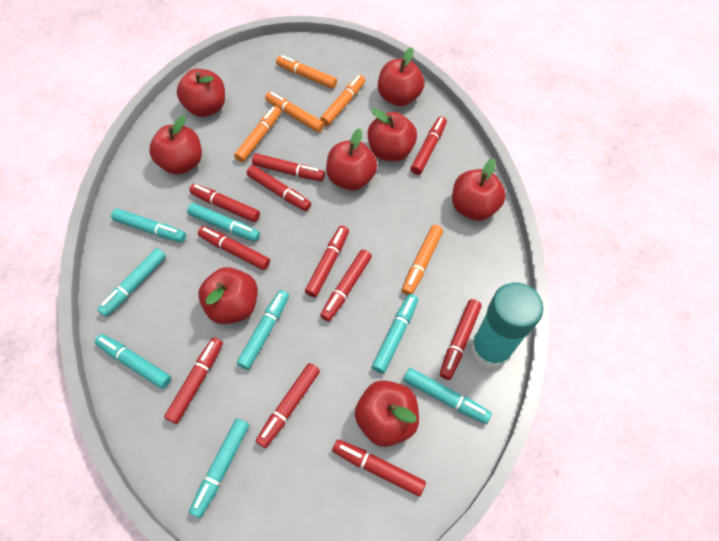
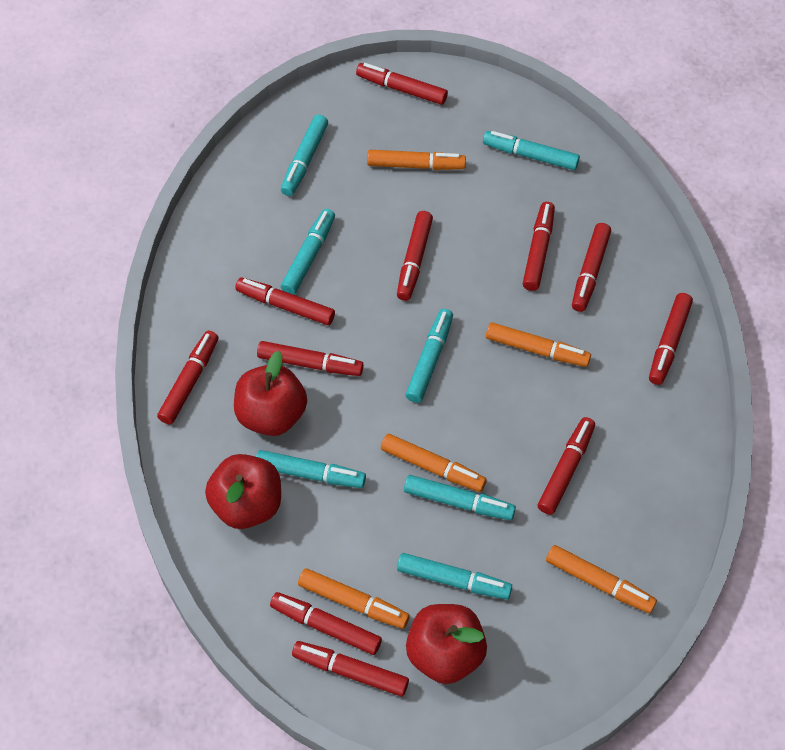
red apple: 8 -> 3
turquoise glue stick: 1 -> 0
turquoise marker: 8 -> 7

